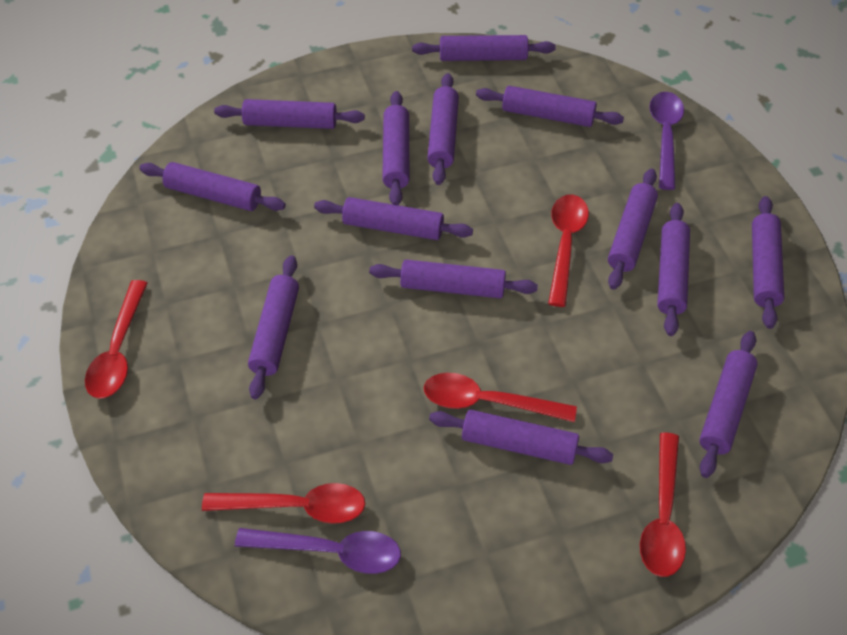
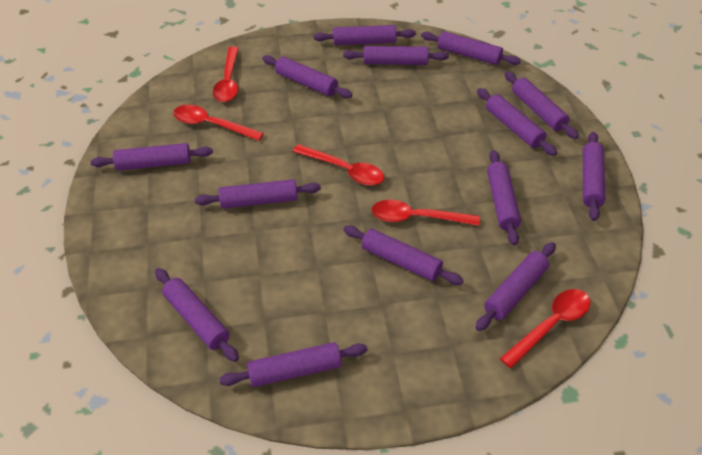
purple spoon: 2 -> 0

